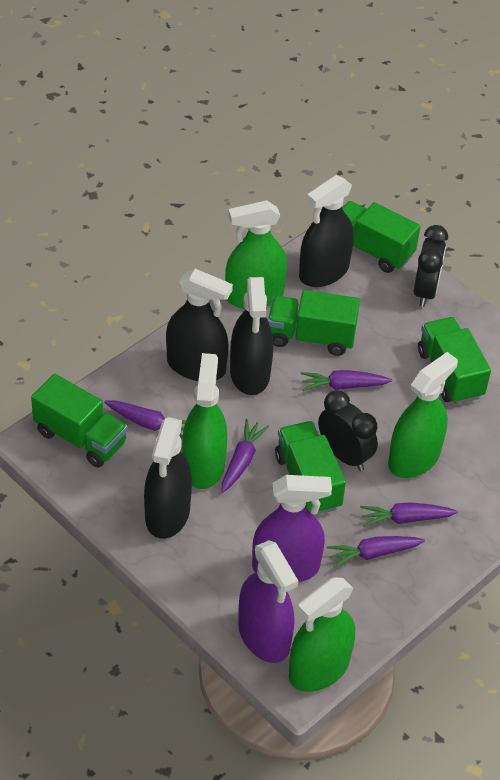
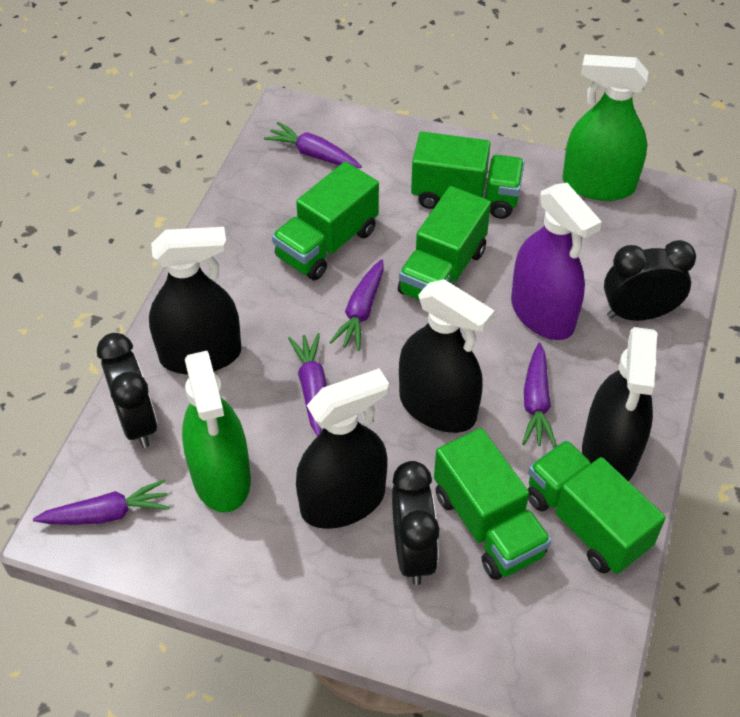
black clock: 2 -> 3
green spray bottle: 4 -> 2
purple spray bottle: 2 -> 1

